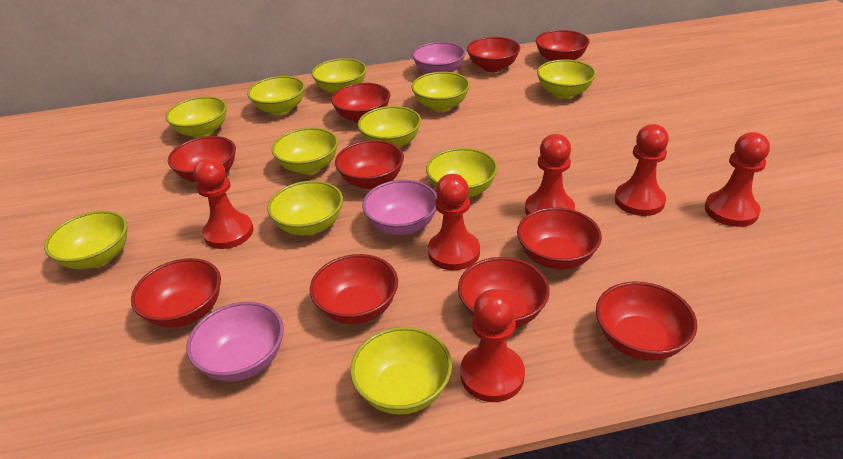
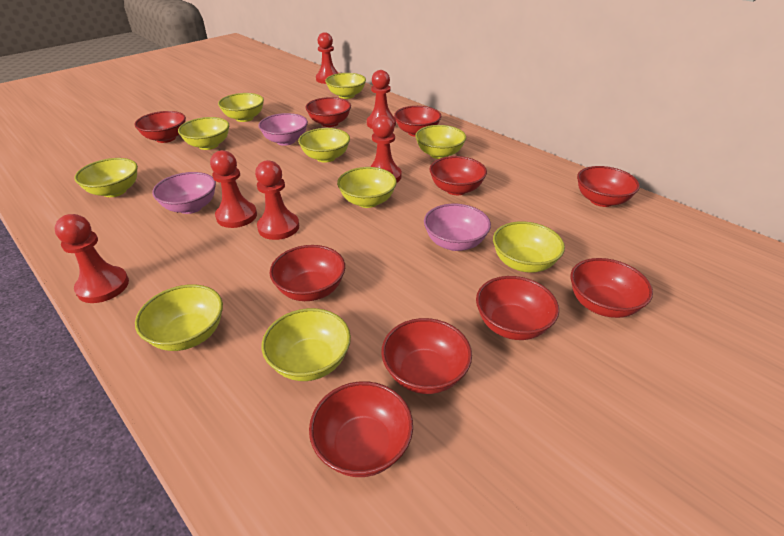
yellow bowl: 11 -> 10

